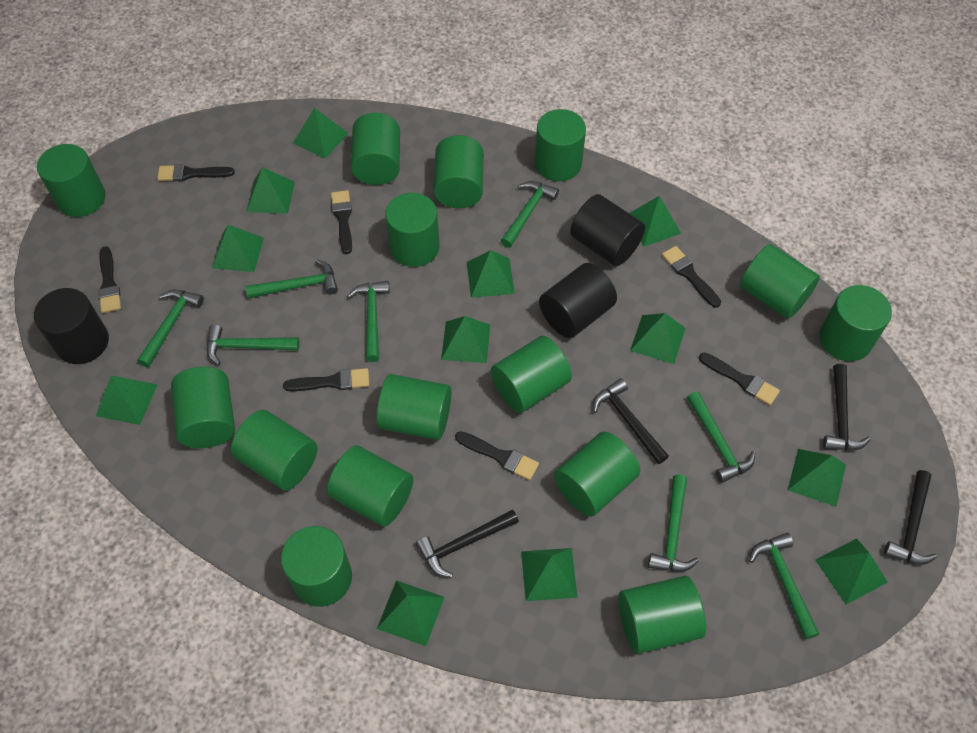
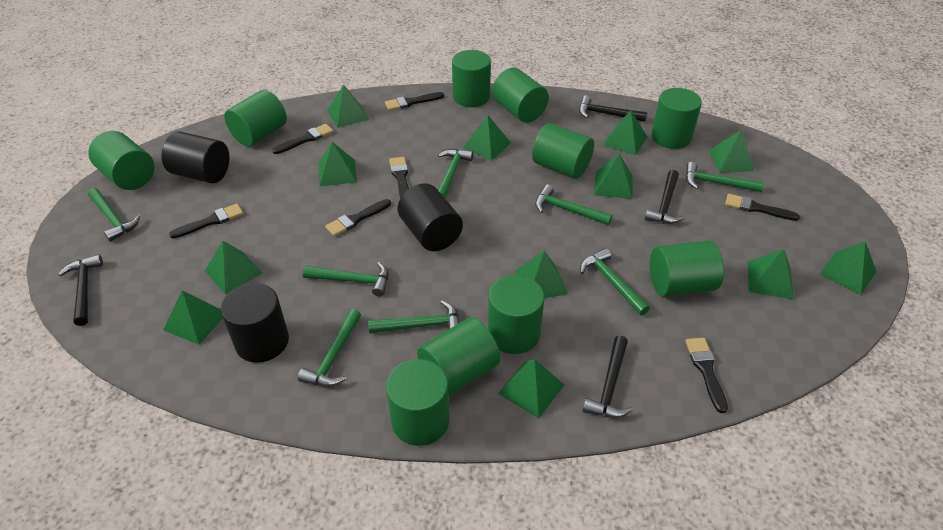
green cylinder: 15 -> 10

